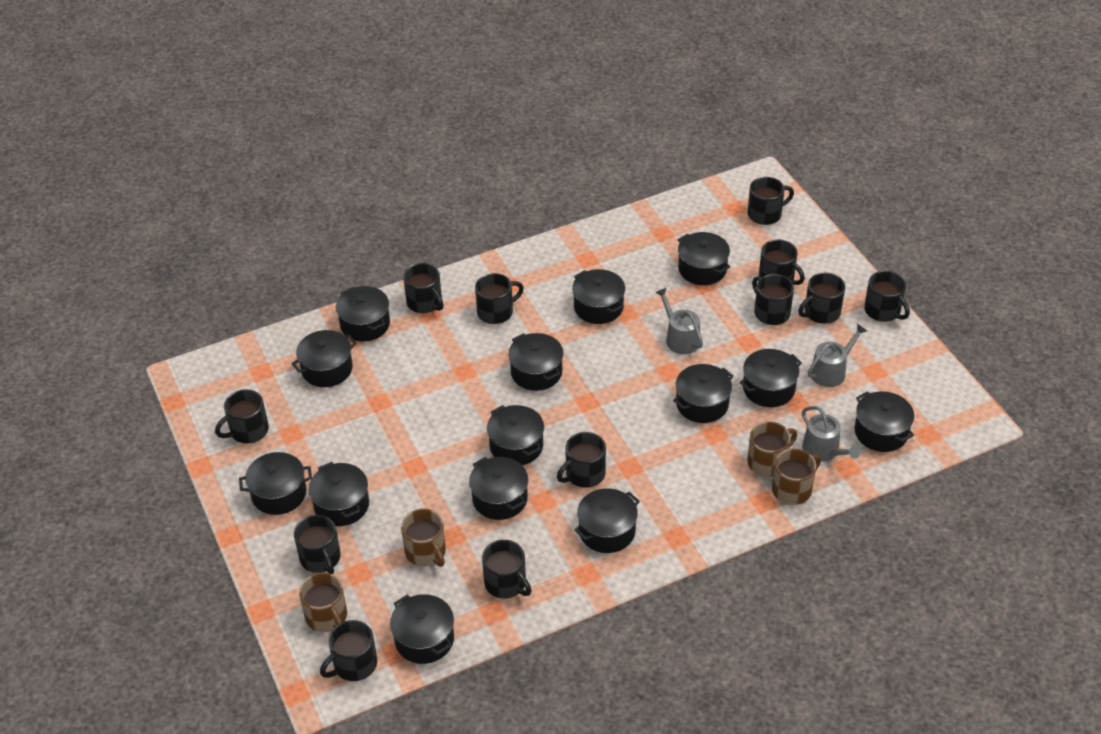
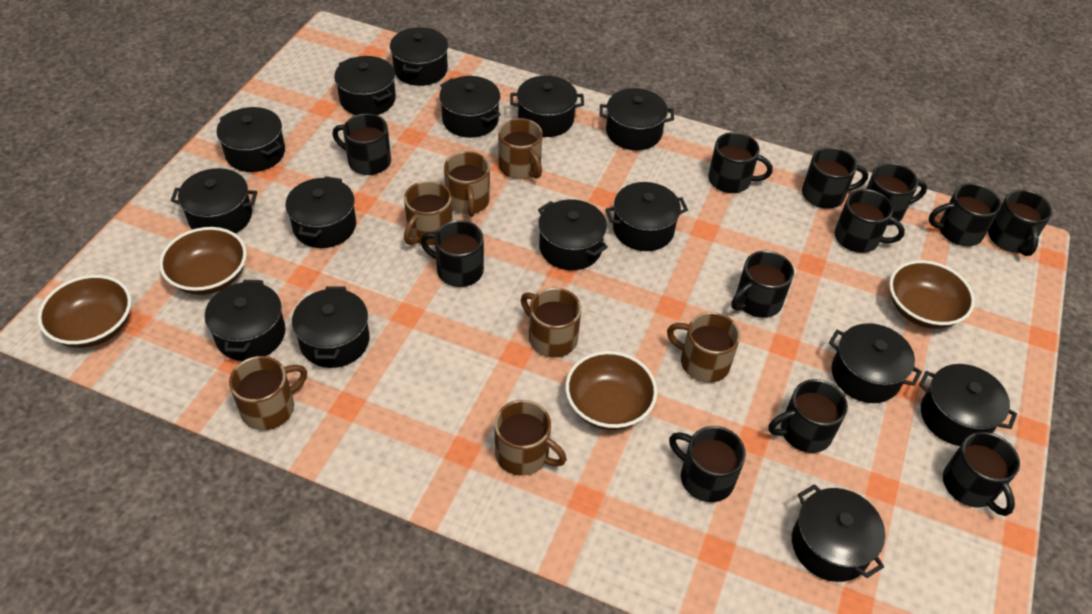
black pot: 14 -> 15
brown bowl: 0 -> 4
brown mug: 4 -> 7
grey watering can: 3 -> 0

